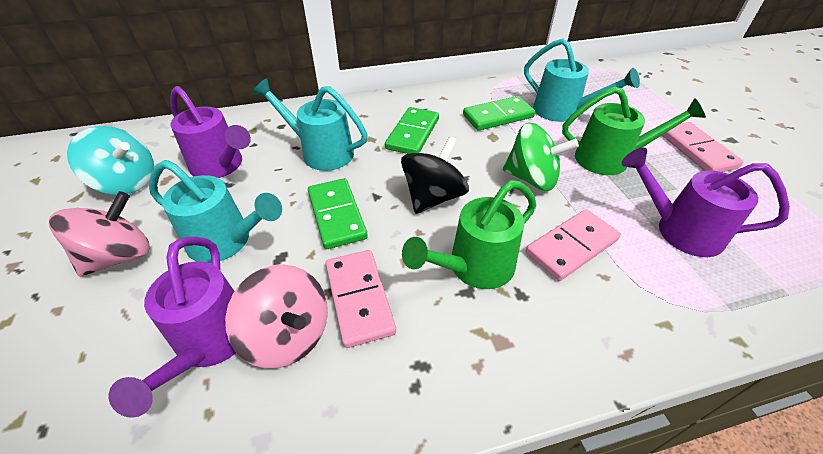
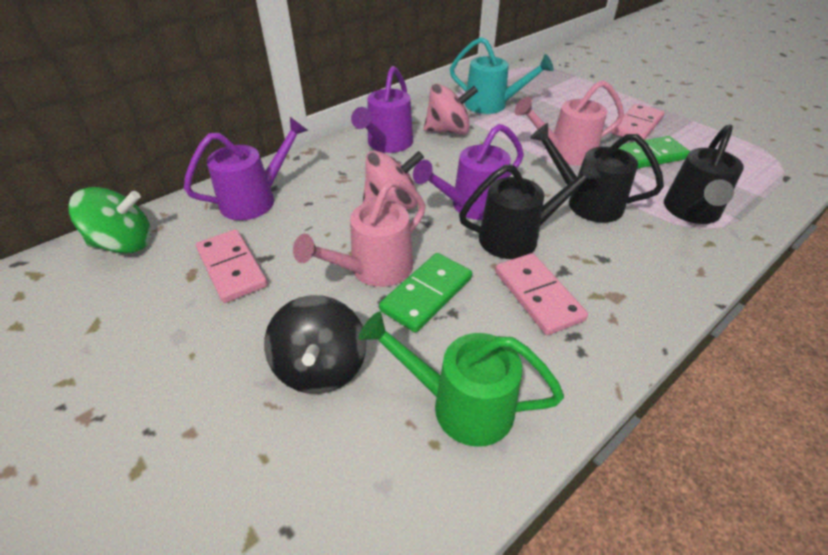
black watering can: 0 -> 3
green domino: 3 -> 2
green watering can: 2 -> 1
pink watering can: 0 -> 2
turquoise spinning top: 1 -> 0
turquoise watering can: 3 -> 1

